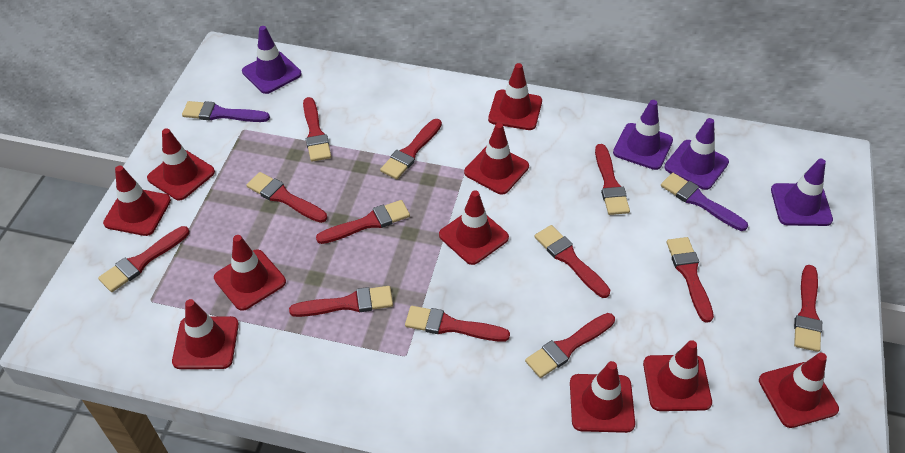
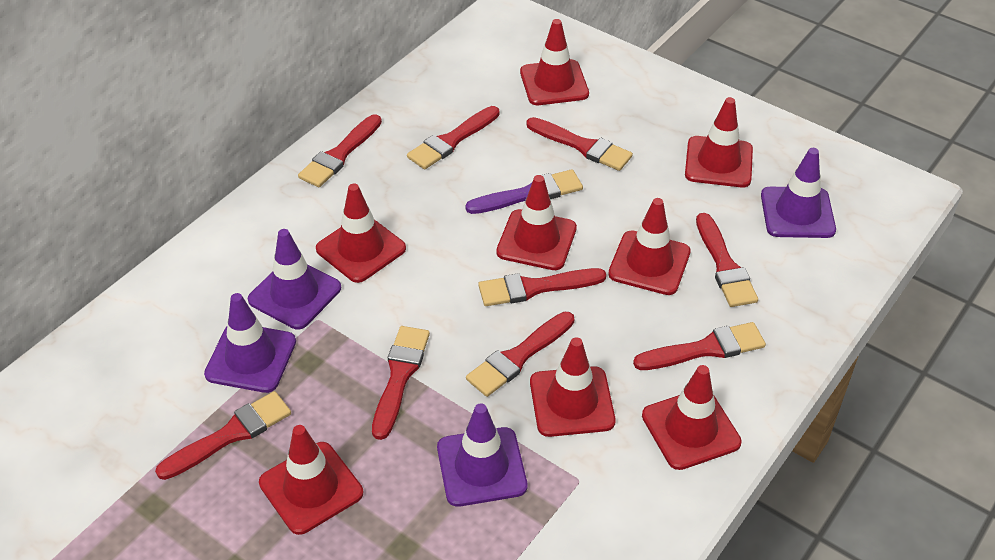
purple brush: 2 -> 1
red brush: 12 -> 9
red traffic cone: 10 -> 8

